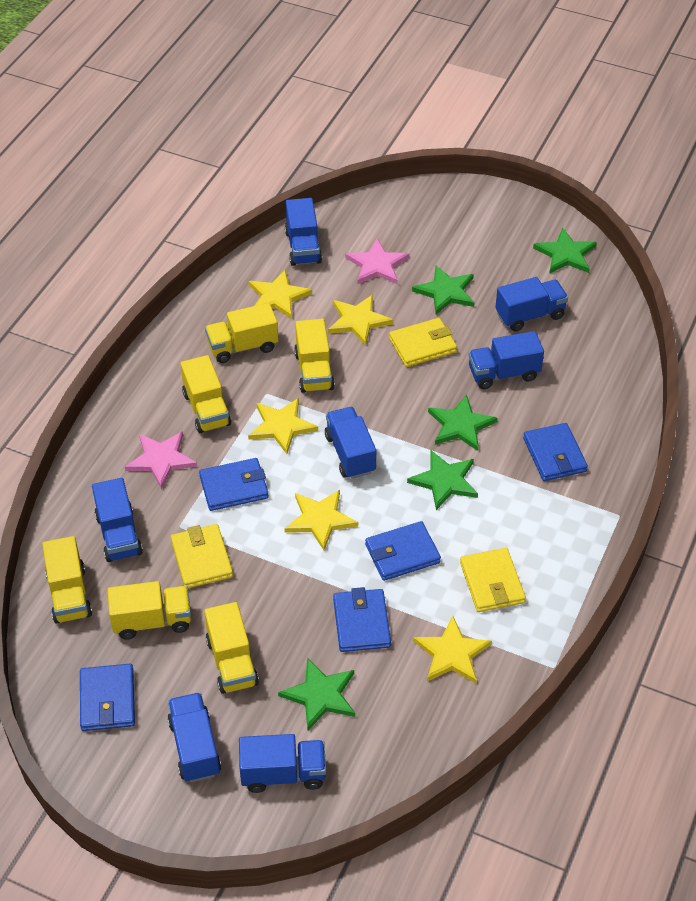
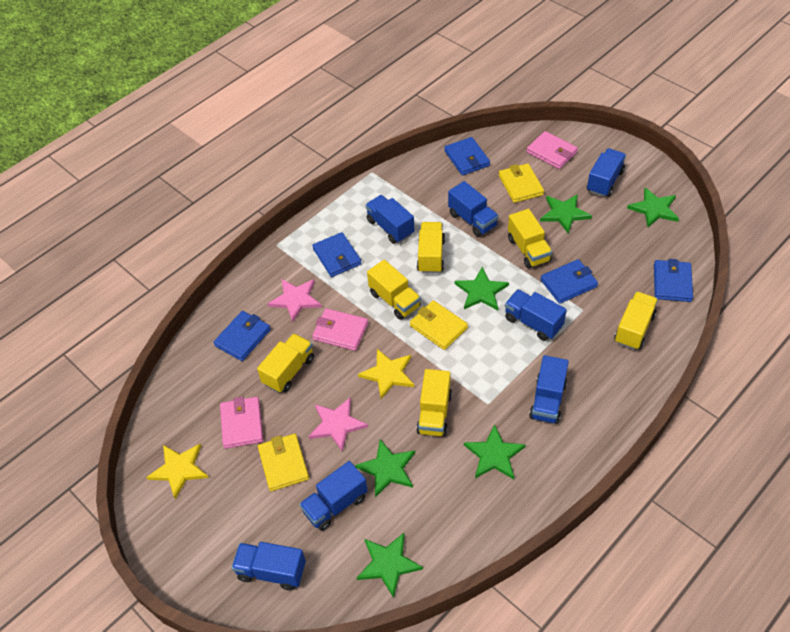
green star: 5 -> 6
pink wallet: 0 -> 3
yellow star: 5 -> 2

